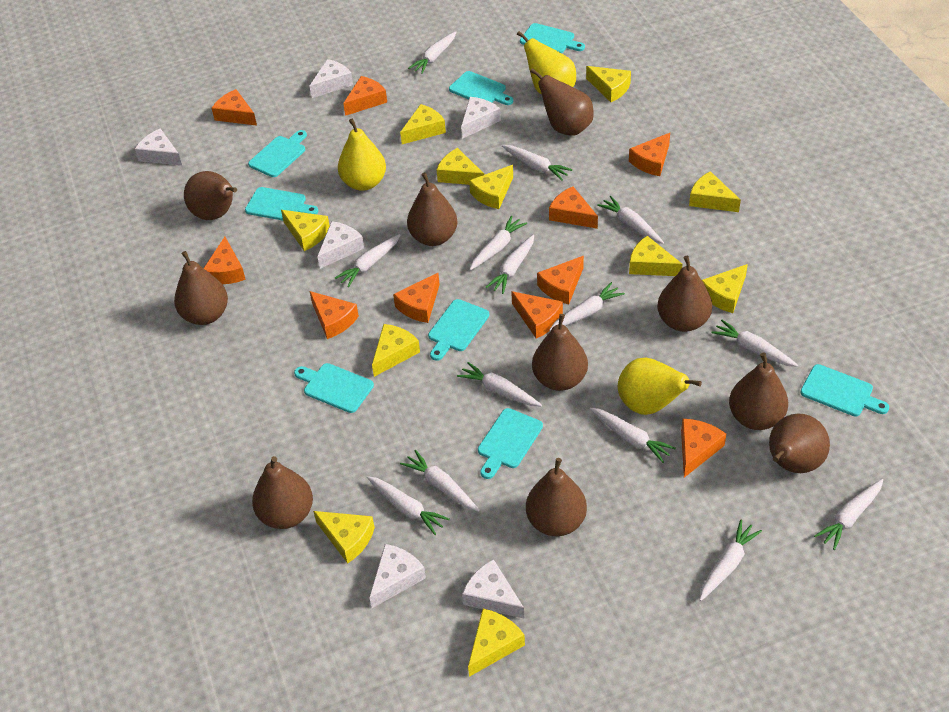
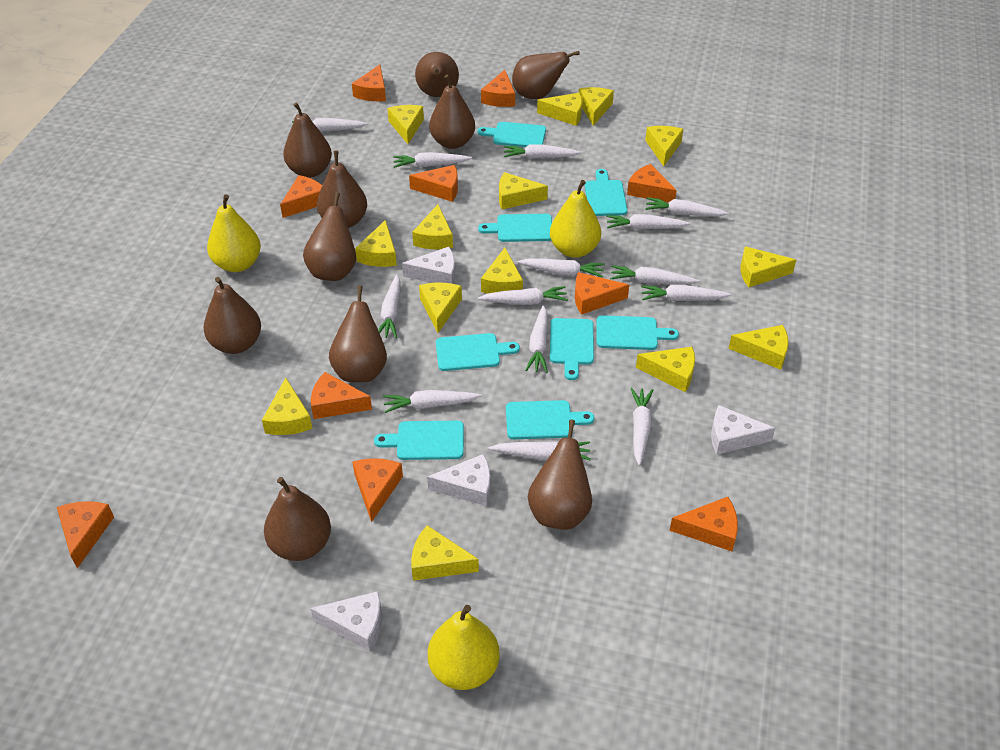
white cheese: 6 -> 4
yellow cheese: 11 -> 14

